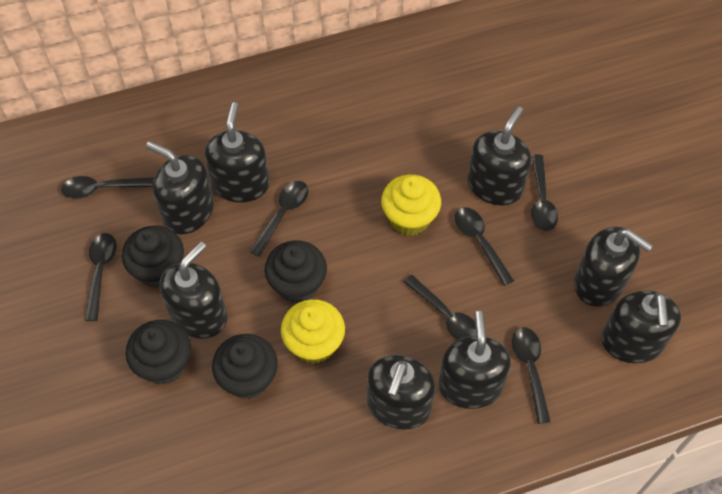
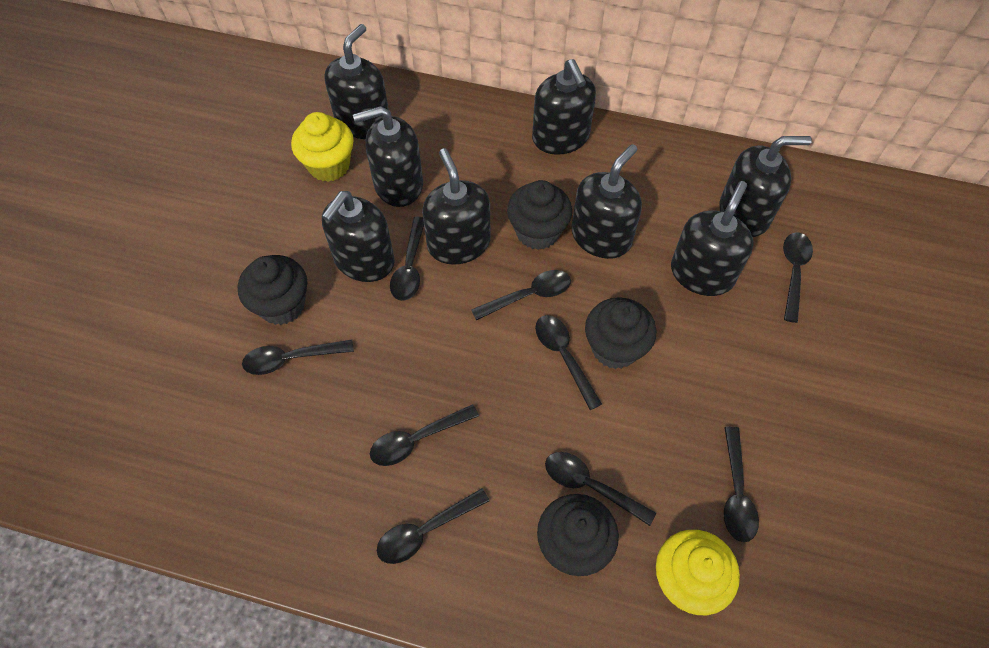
black spoon: 7 -> 9

